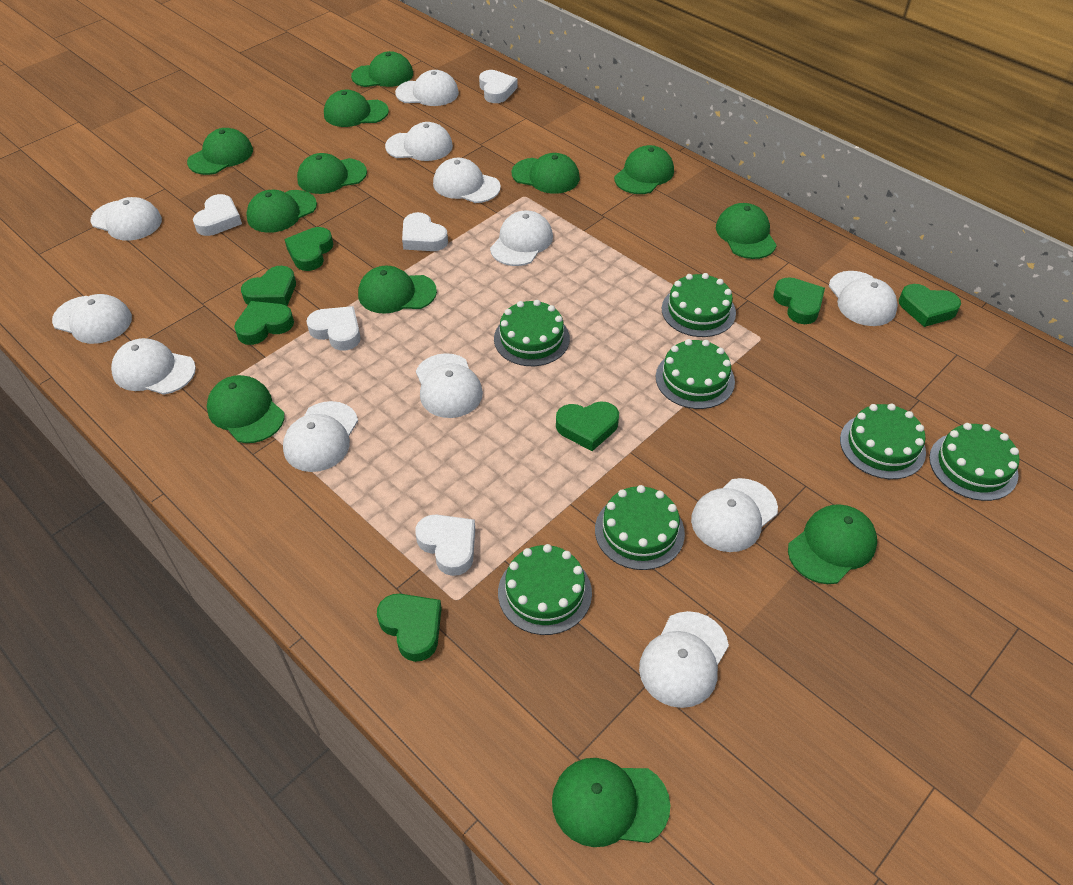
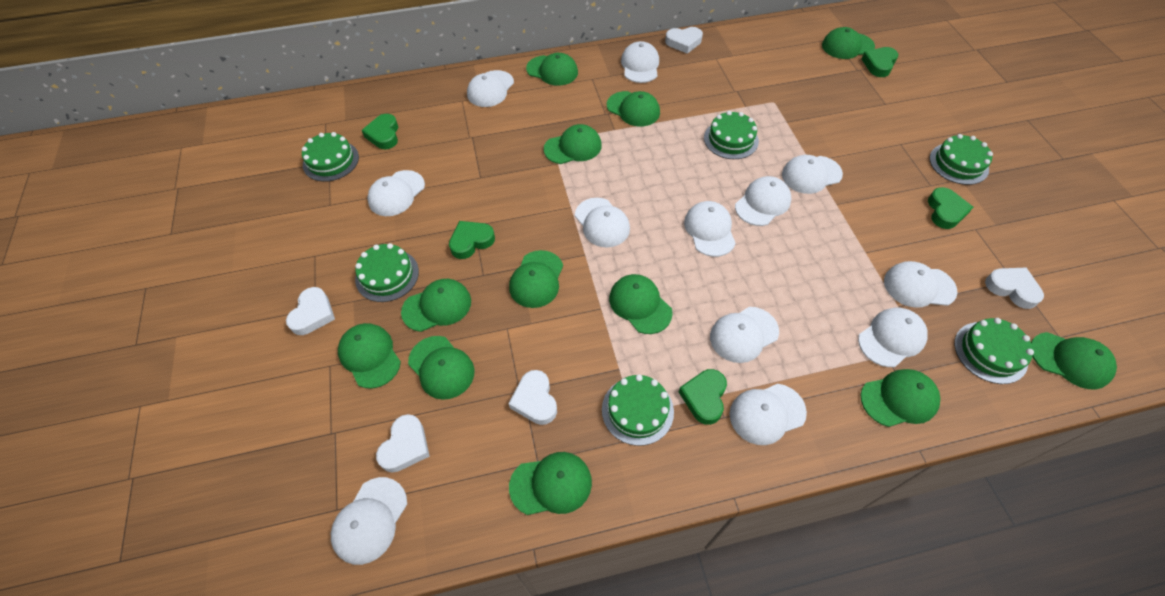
green cake: 7 -> 6
green heart: 7 -> 5

